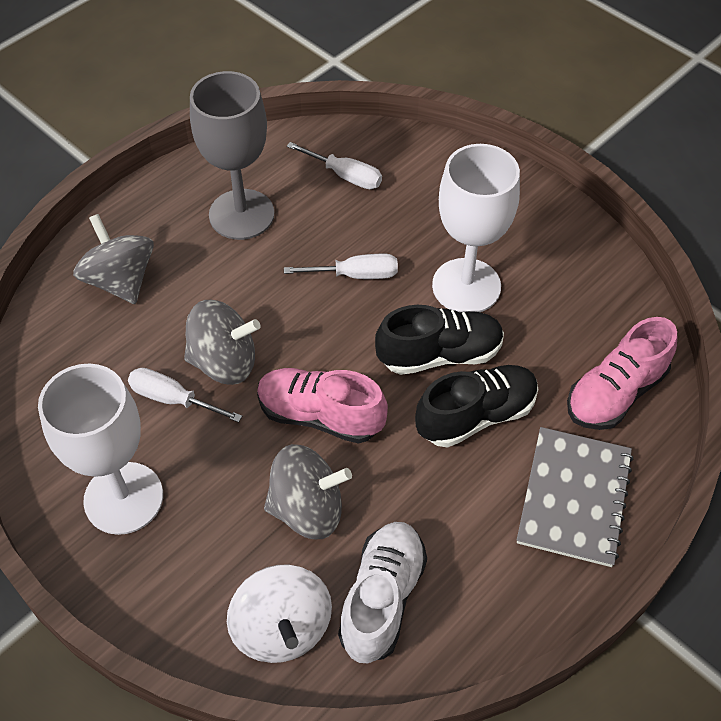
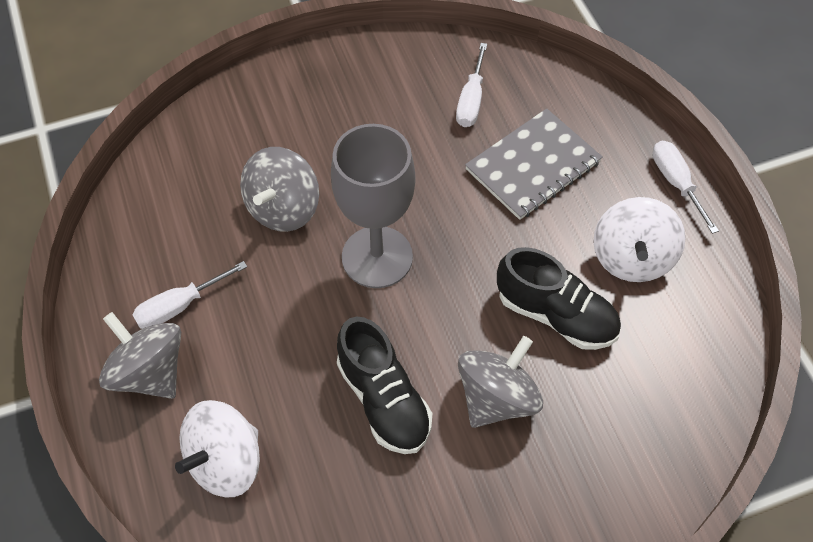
pink shoe: 2 -> 0
white goblet: 2 -> 0
white shoe: 1 -> 0
white spinning top: 1 -> 2

